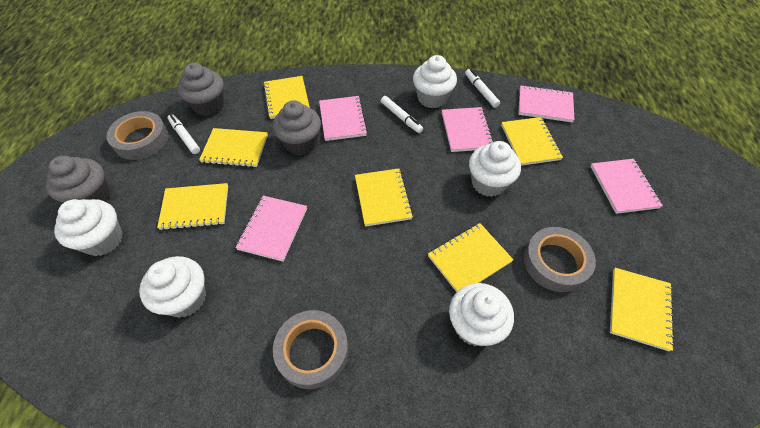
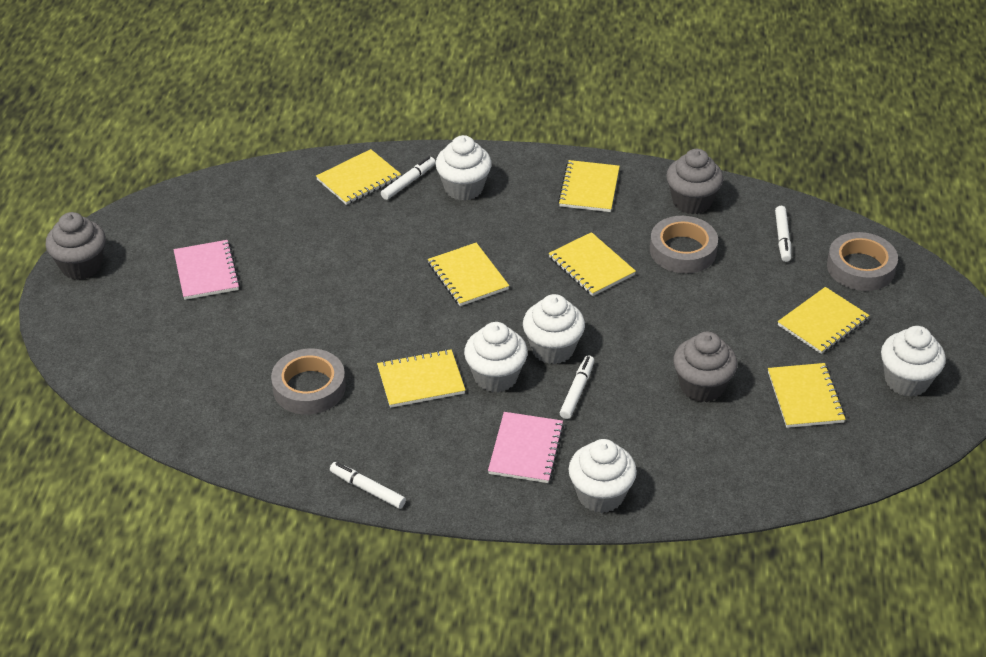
pink notebook: 5 -> 2
white marker: 3 -> 4

